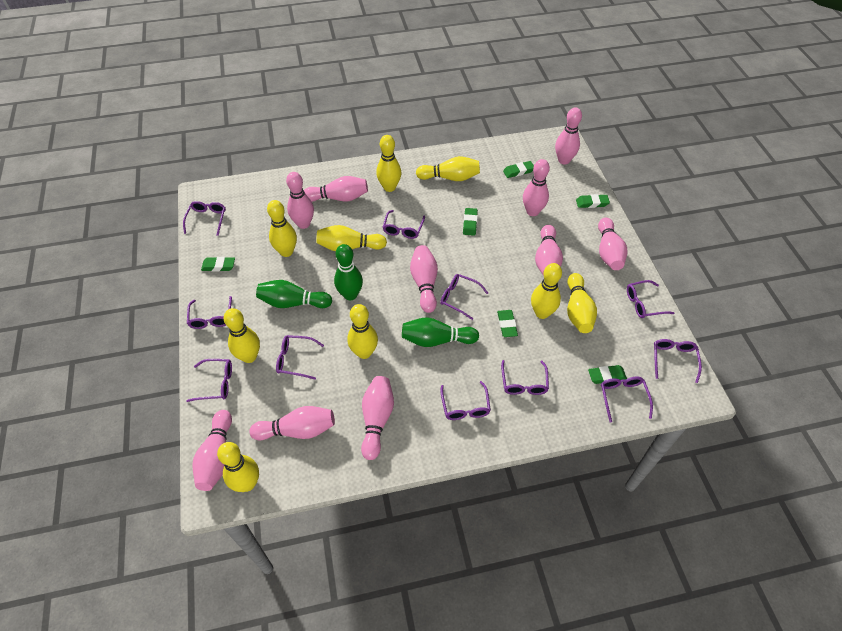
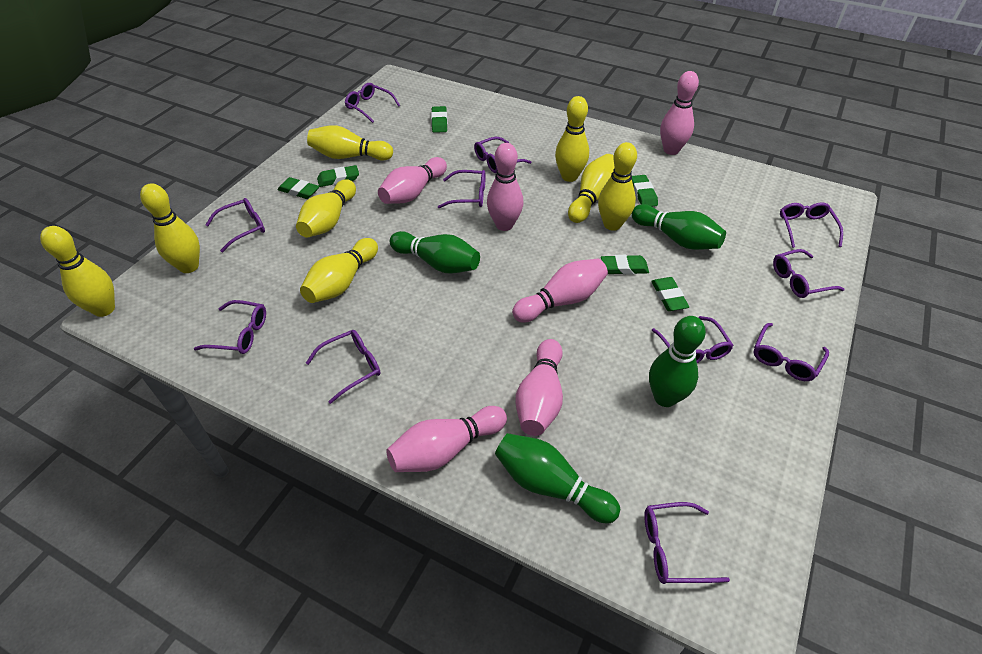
green bowling pin: 3 -> 4
pink bowling pin: 10 -> 6
yellow bowling pin: 9 -> 8

